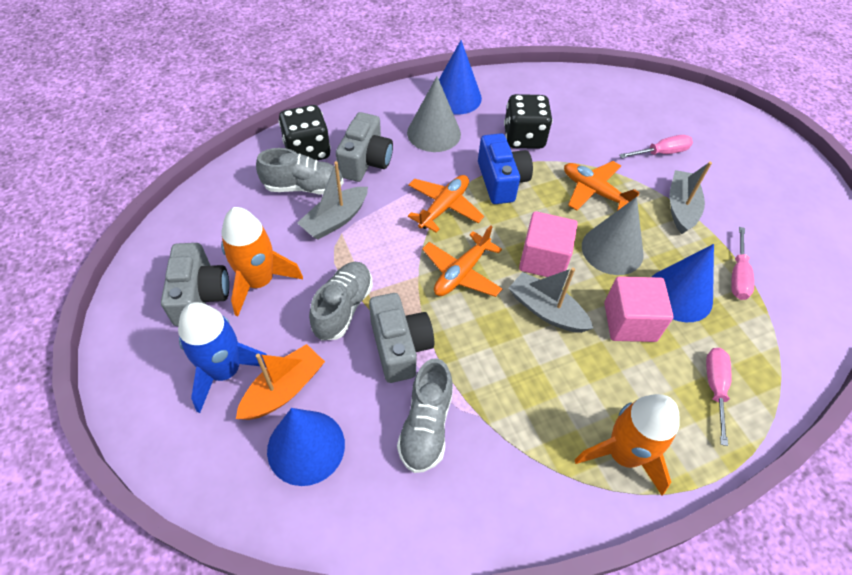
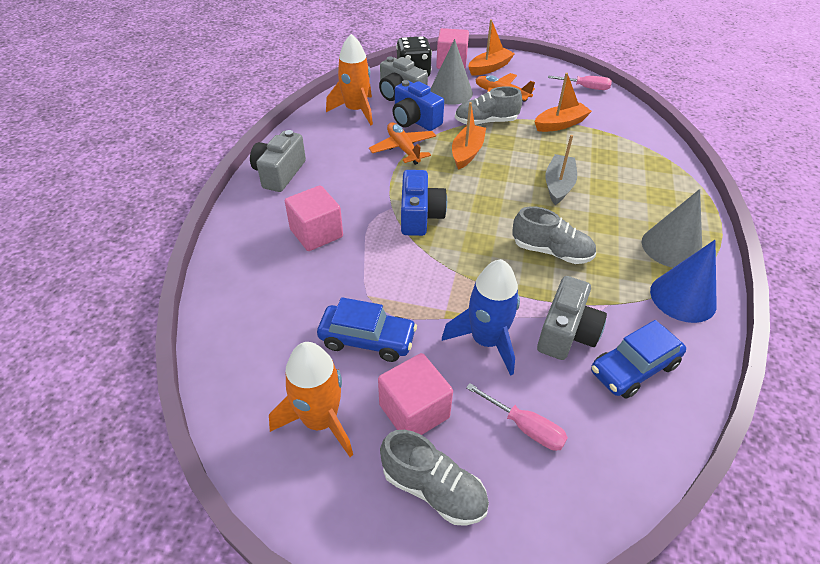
black dice: 2 -> 1
blue camera: 1 -> 2
blue car: 0 -> 2
blue cone: 3 -> 1
grey boat: 3 -> 1
orange boat: 1 -> 3
orange plane: 3 -> 2
pink cube: 2 -> 3
pink screwdriver: 3 -> 2

